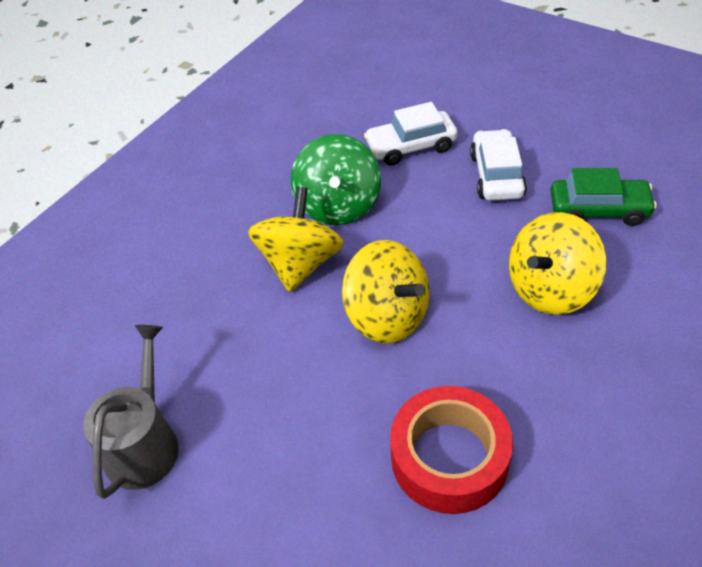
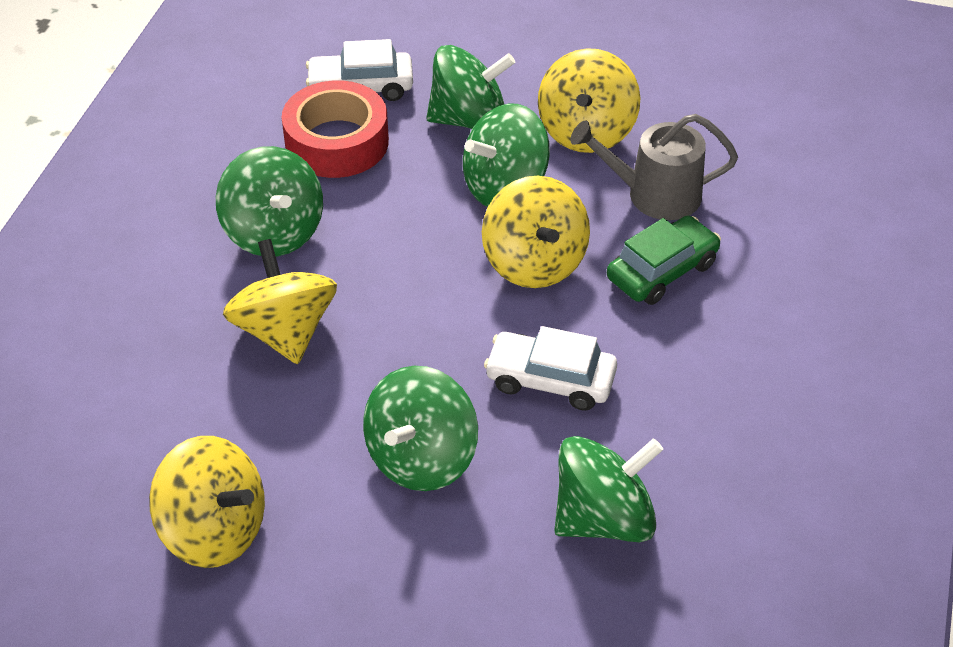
green spinning top: 1 -> 5
yellow spinning top: 3 -> 4

